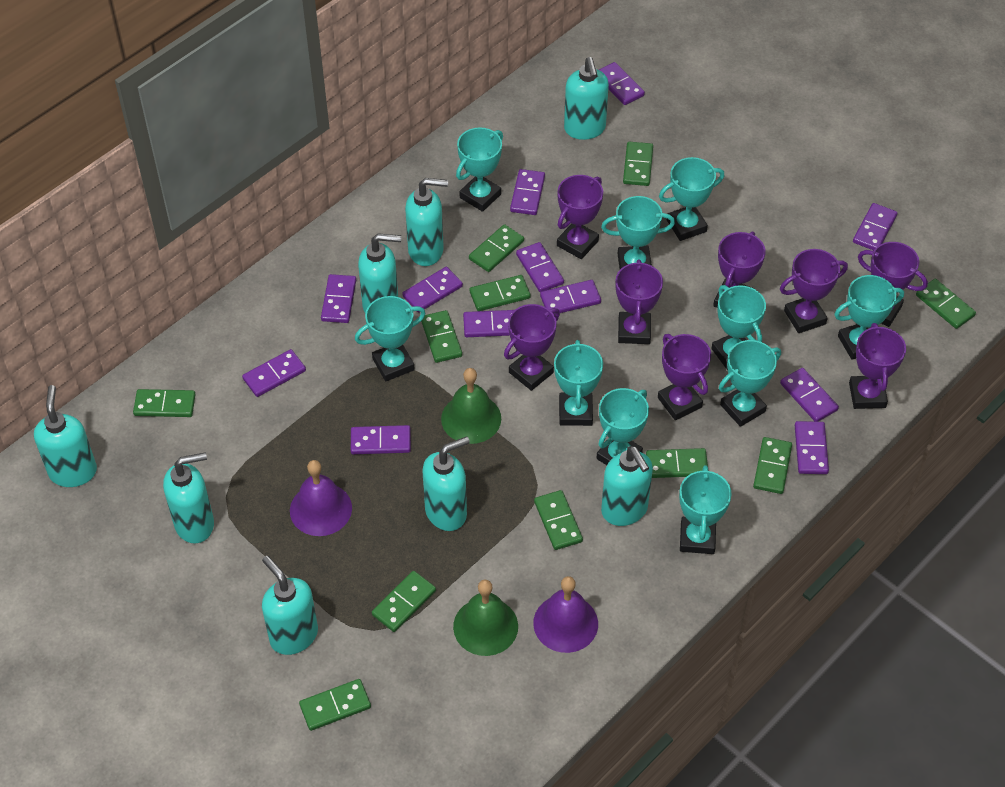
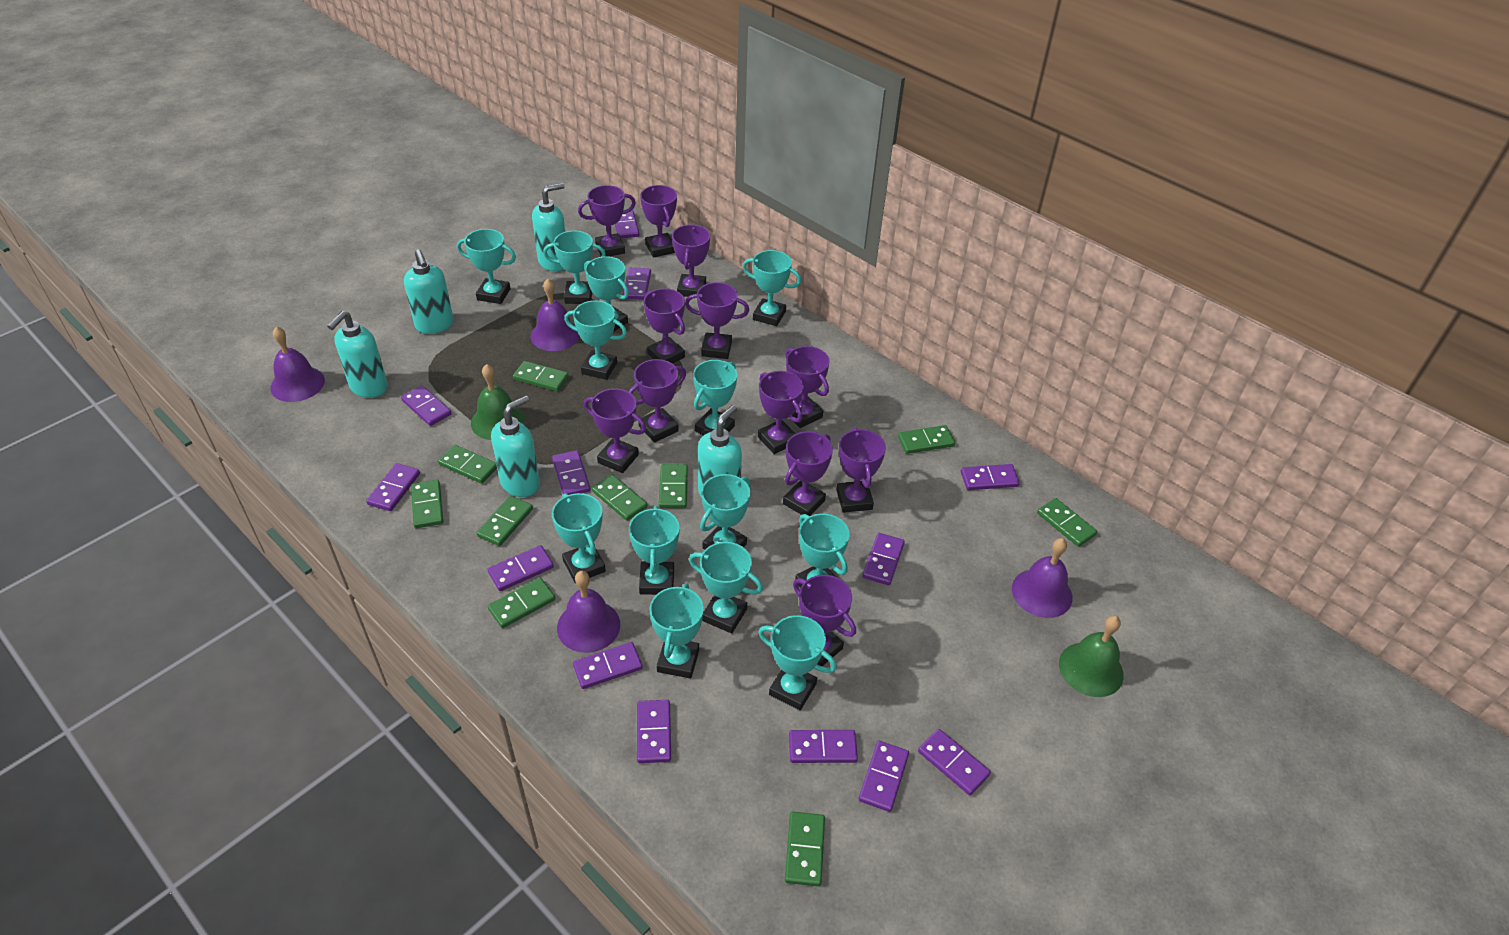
green domino: 11 -> 10
purple bell: 2 -> 4
purple domino: 12 -> 13
purple trophy: 8 -> 12
turquoise soap dispenser: 8 -> 5
turquoise trophy: 10 -> 13

